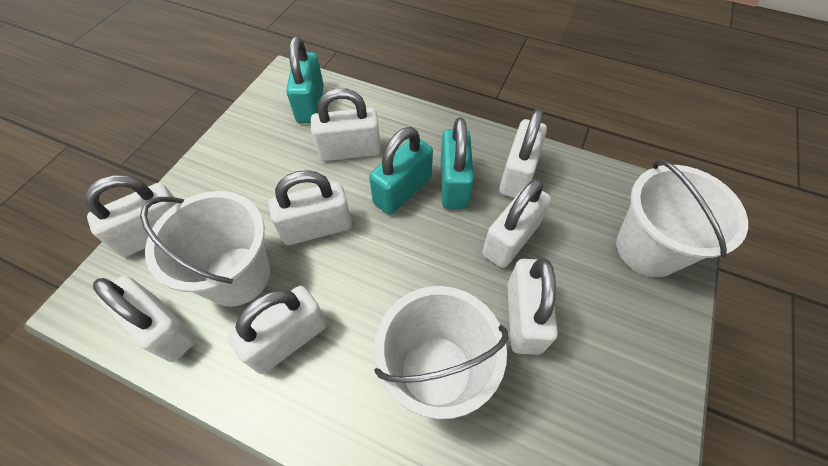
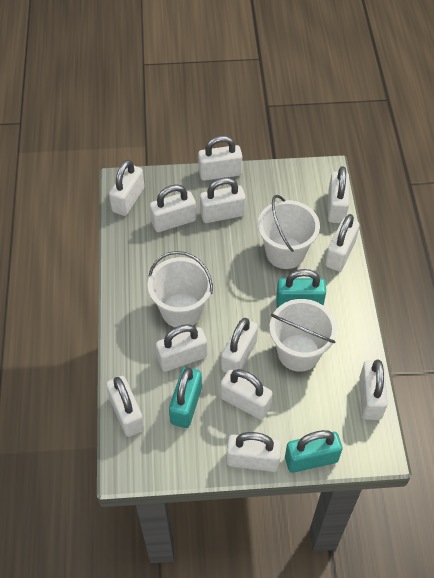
white padlock: 8 -> 12

